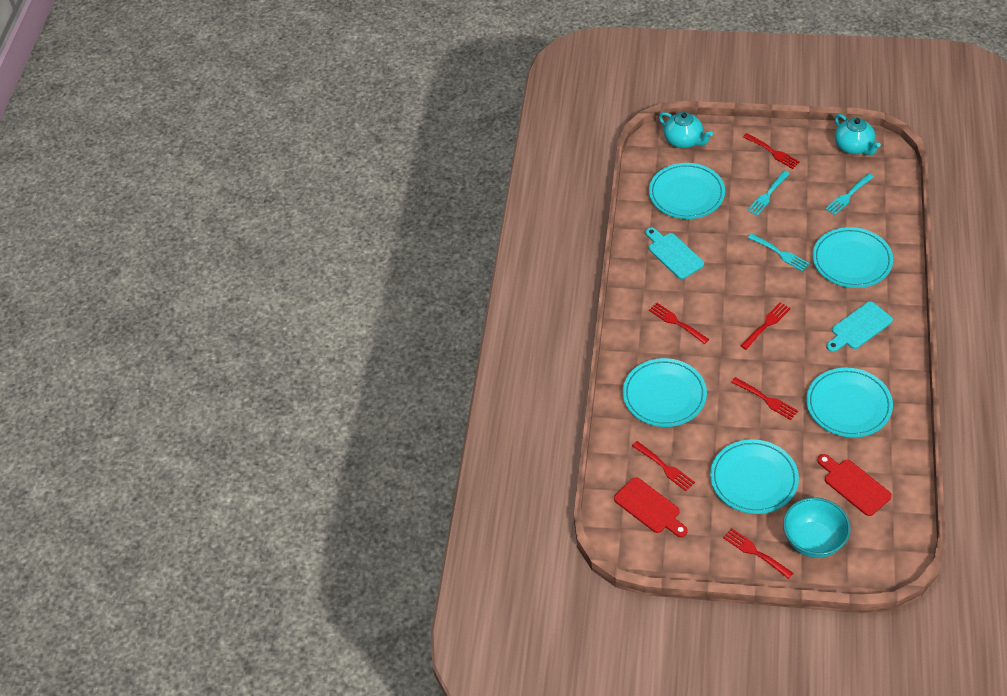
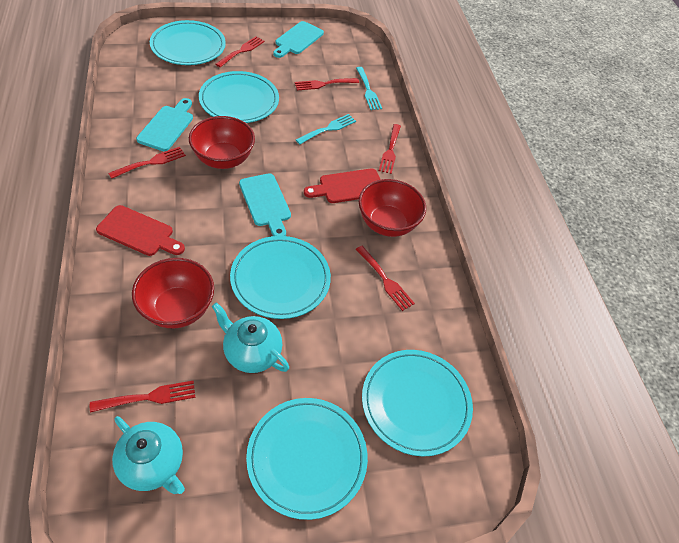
red bowl: 0 -> 3
turquoise bowl: 1 -> 0
turquoise cutting board: 2 -> 3
turquoise fork: 3 -> 2

